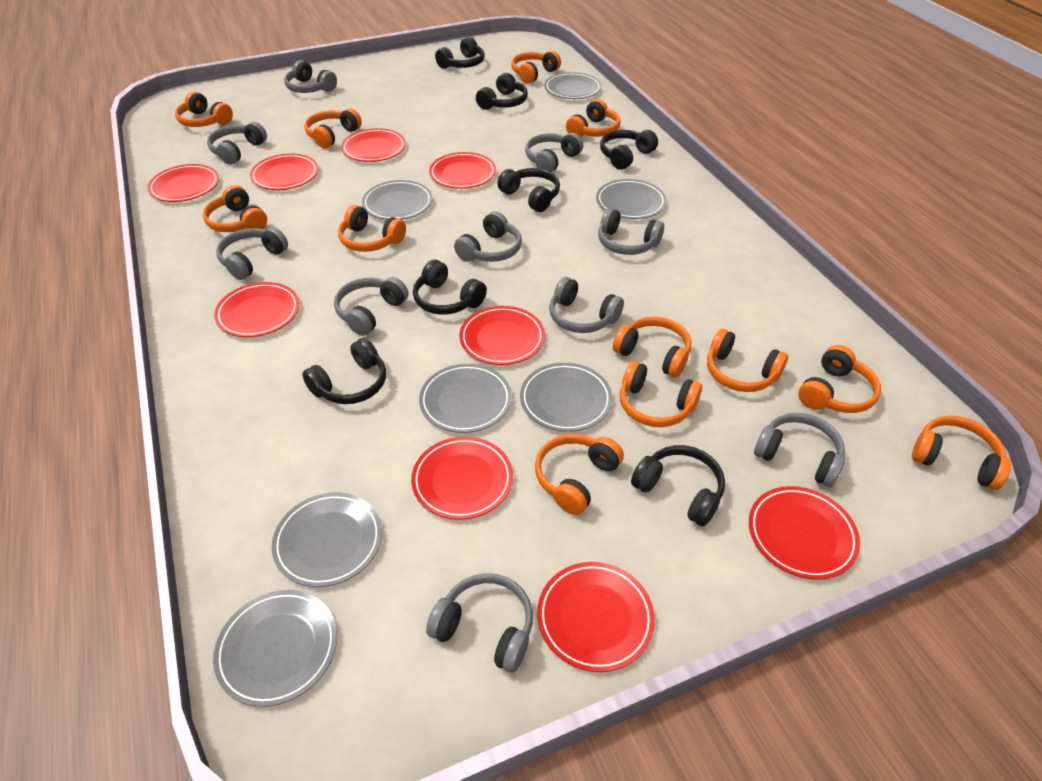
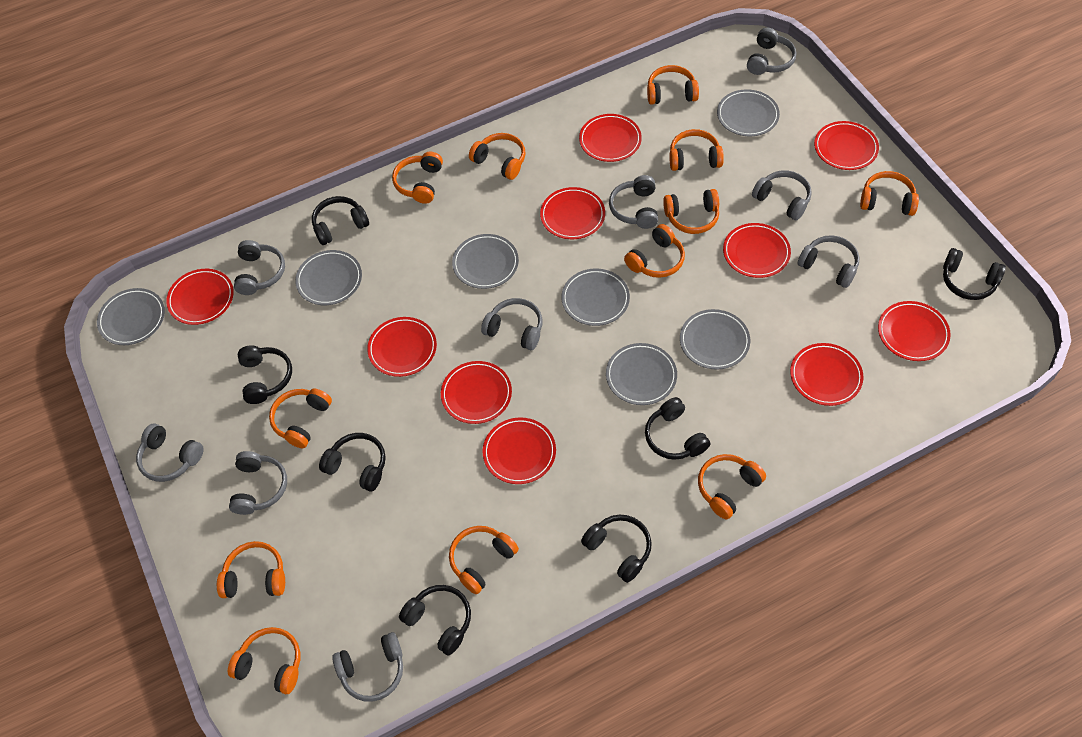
grey headphones: 10 -> 9
red plate: 9 -> 10

